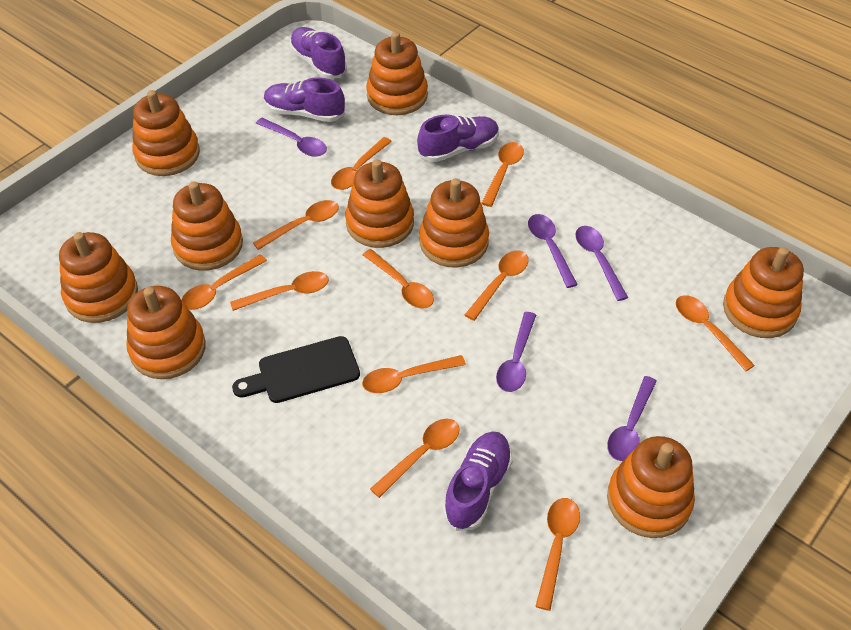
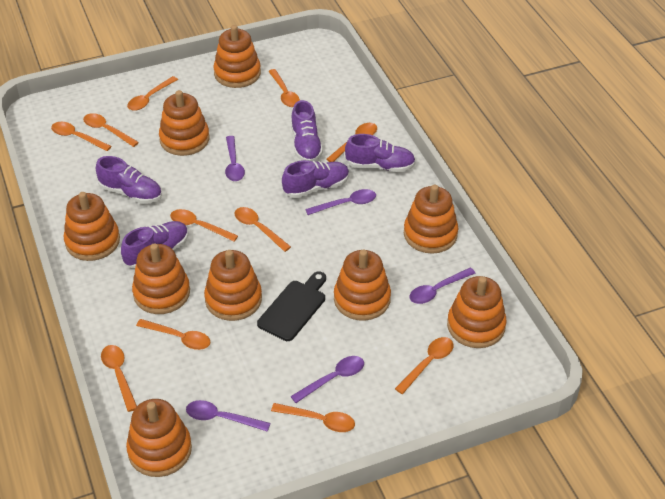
purple shoe: 4 -> 5

